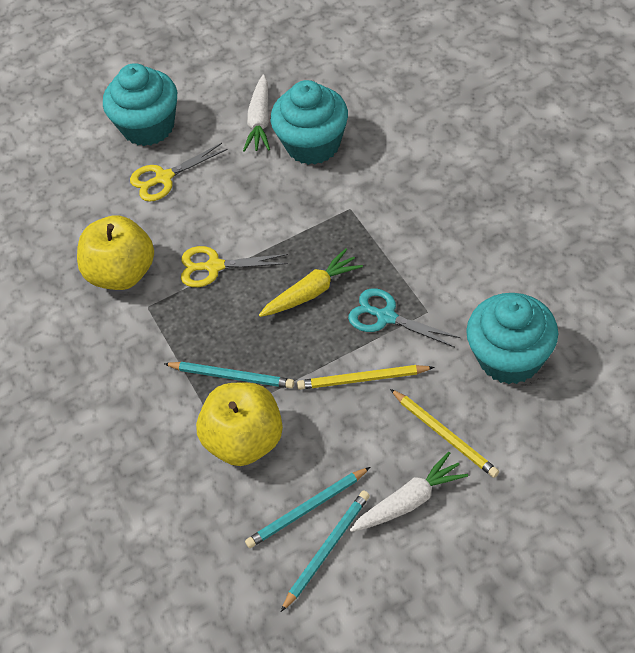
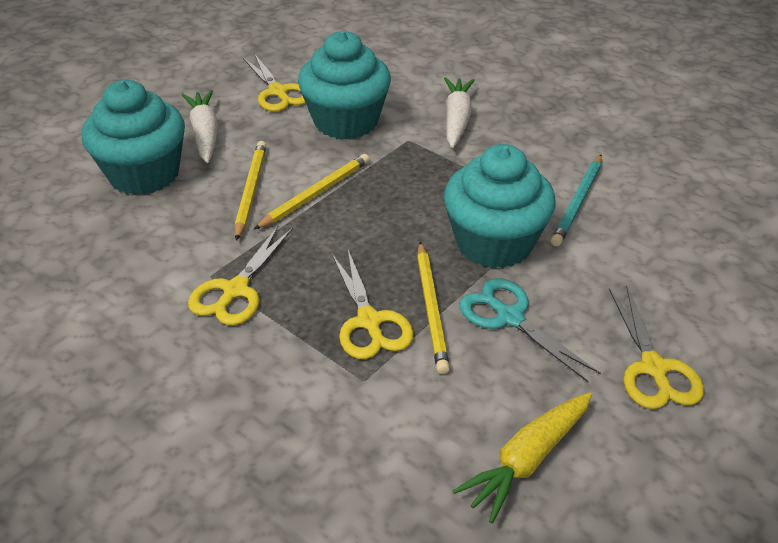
turquoise pencil: 3 -> 1
yellow apple: 2 -> 0
yellow pencil: 2 -> 3
yellow scissors: 2 -> 4

